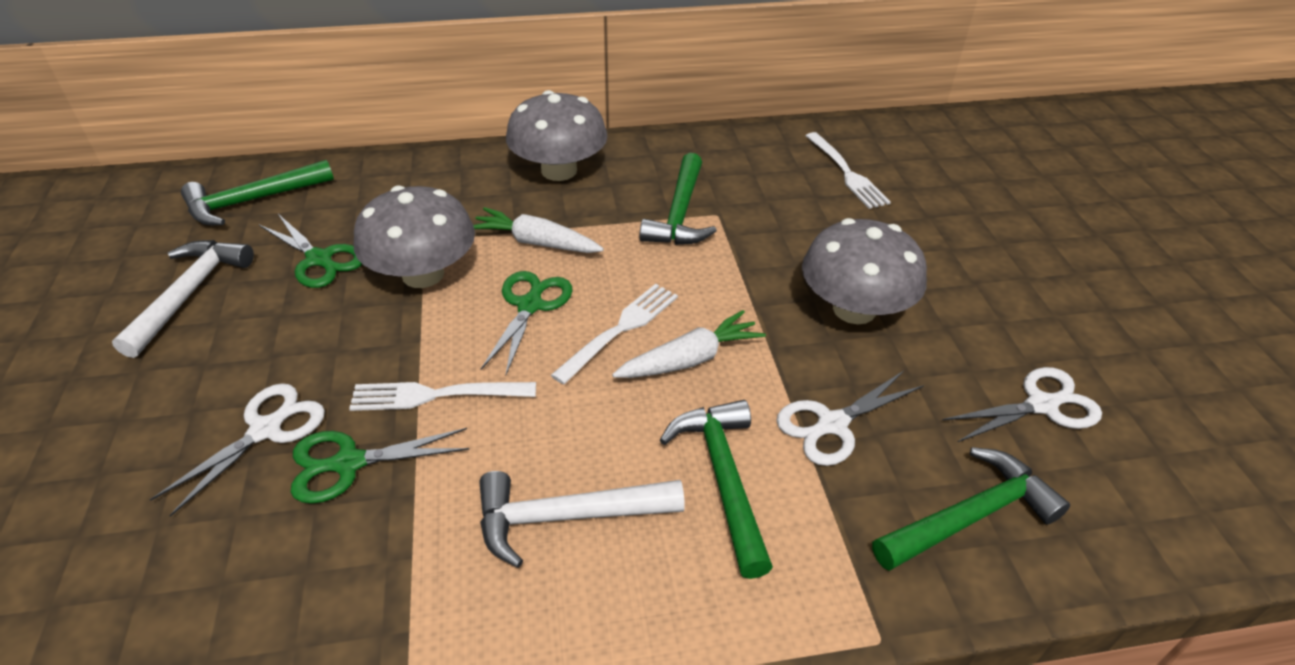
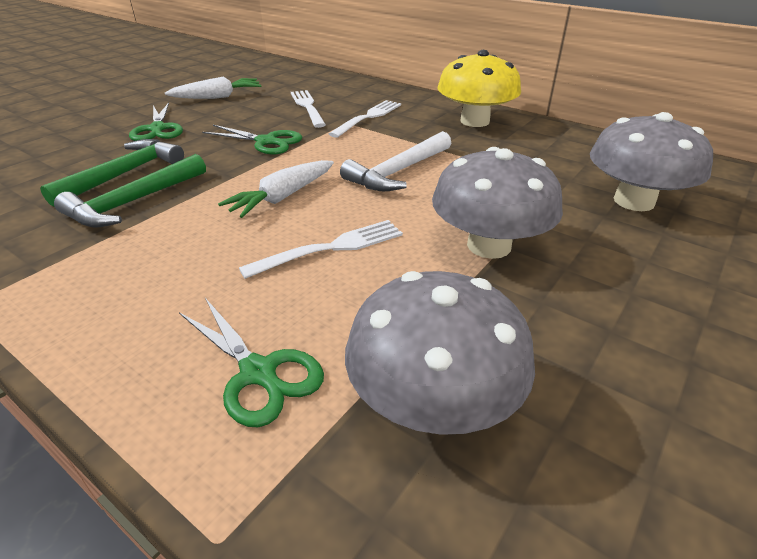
green hammer: 4 -> 2
white hammer: 2 -> 1
white scissors: 3 -> 0
yellow mushroom: 0 -> 1

